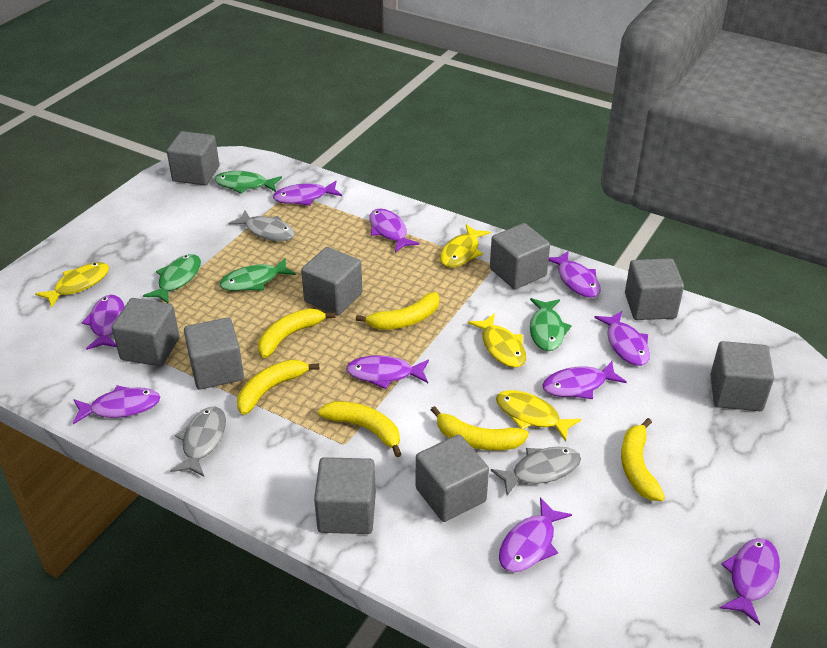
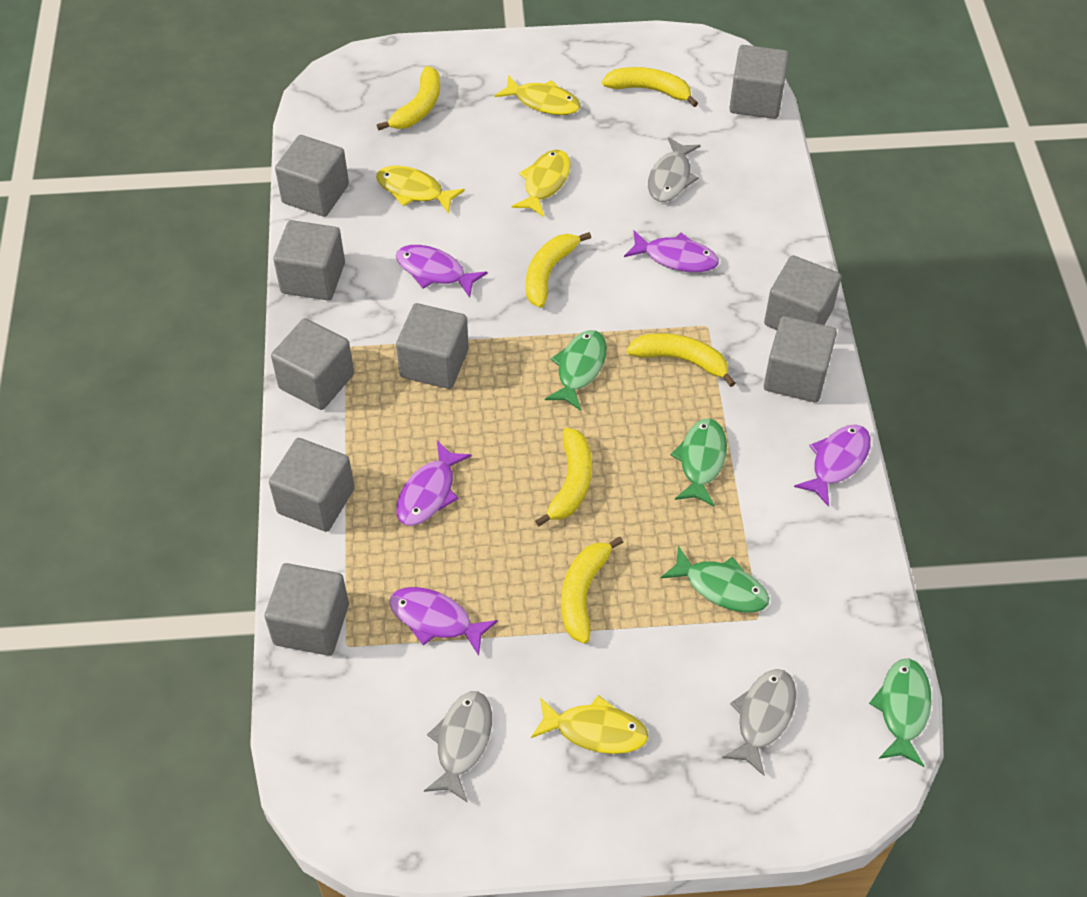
purple fish: 10 -> 5

